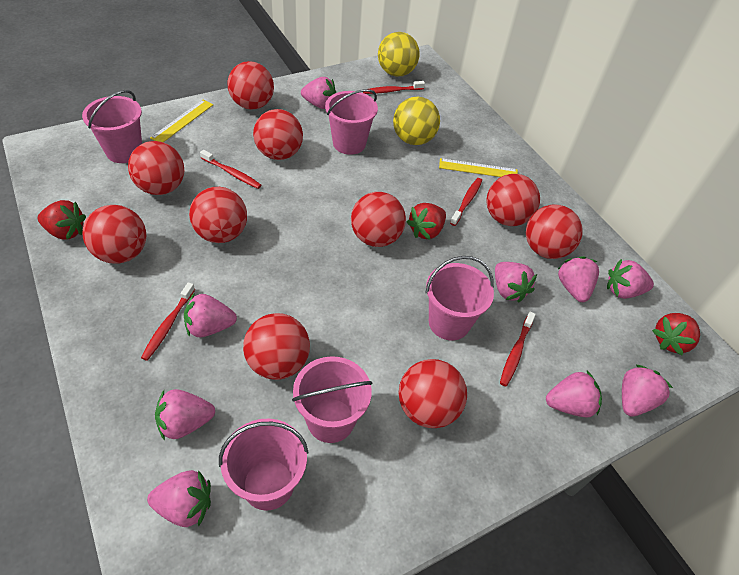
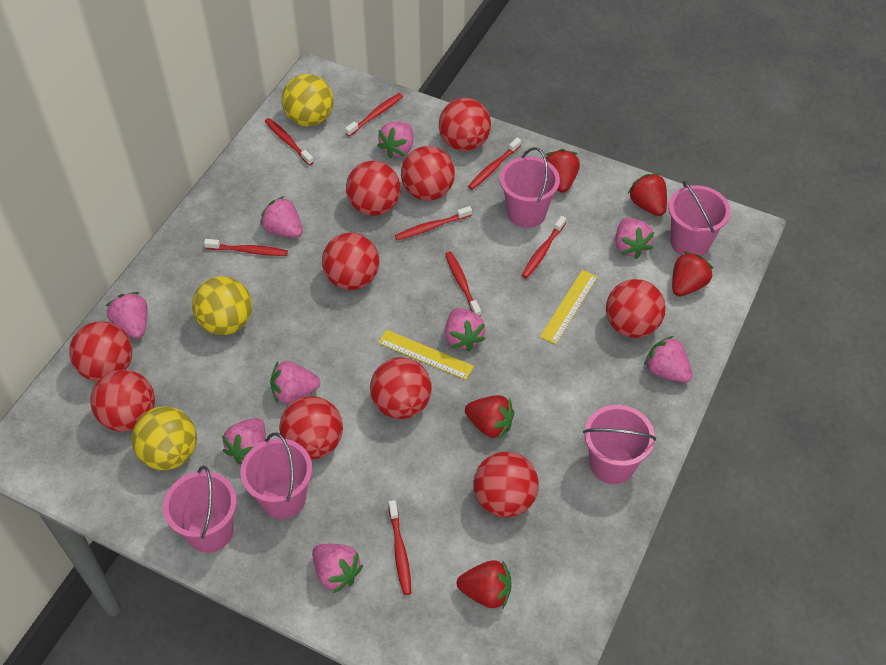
red strawberry: 3 -> 5
red toothbrush: 5 -> 8
yellow ball: 2 -> 3

